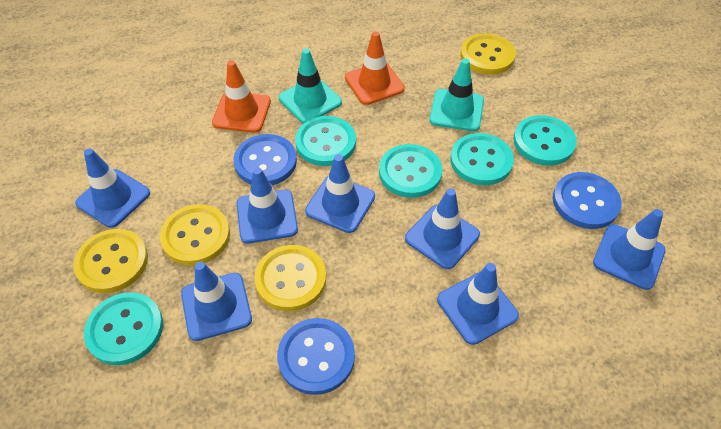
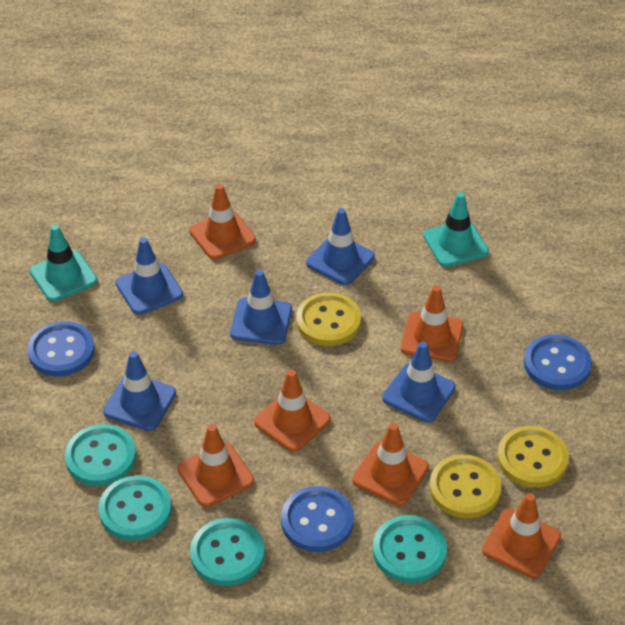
blue traffic cone: 7 -> 5
orange traffic cone: 2 -> 6
turquoise button: 5 -> 4
yellow button: 4 -> 3

